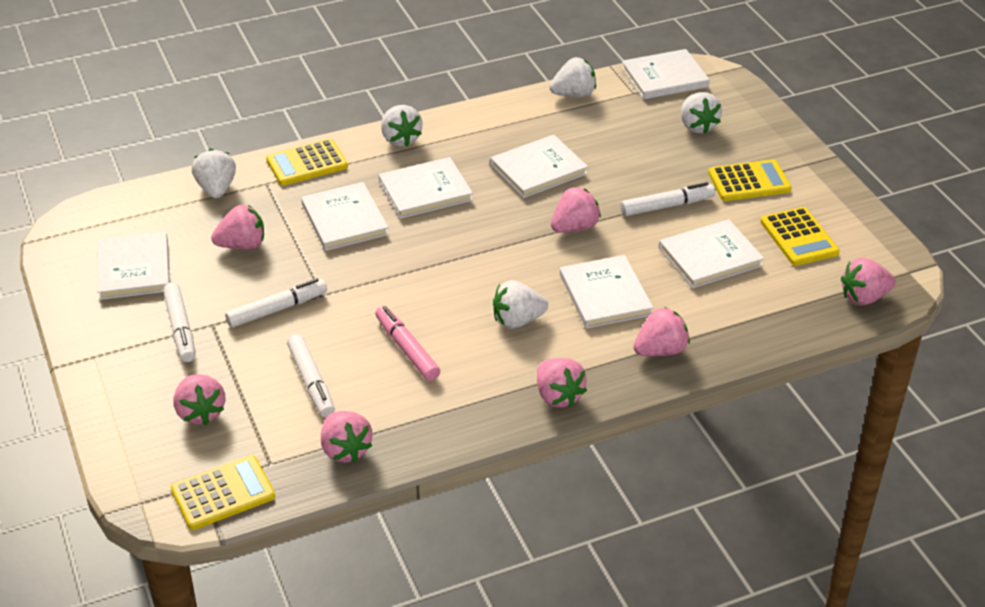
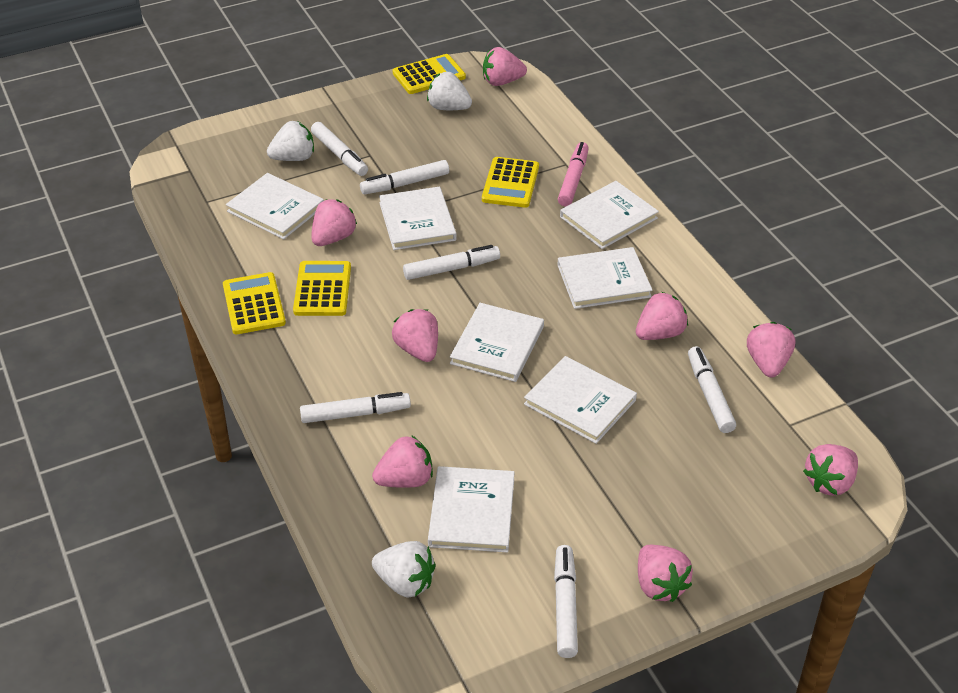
pink strawberry: 7 -> 8
white marker: 4 -> 6
white strawberry: 5 -> 3

